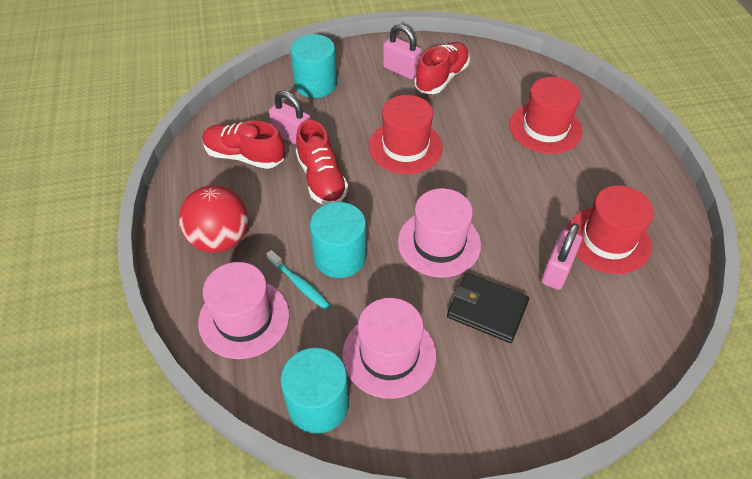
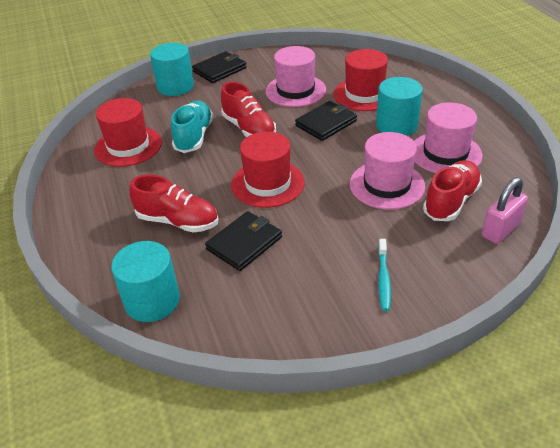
black wallet: 1 -> 3
pink padlock: 3 -> 1
red ball: 1 -> 0
turquoise shoe: 0 -> 1

